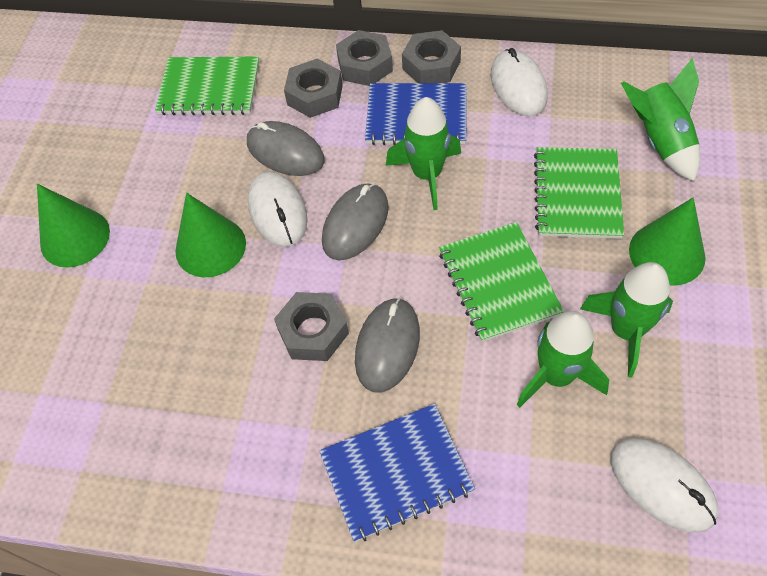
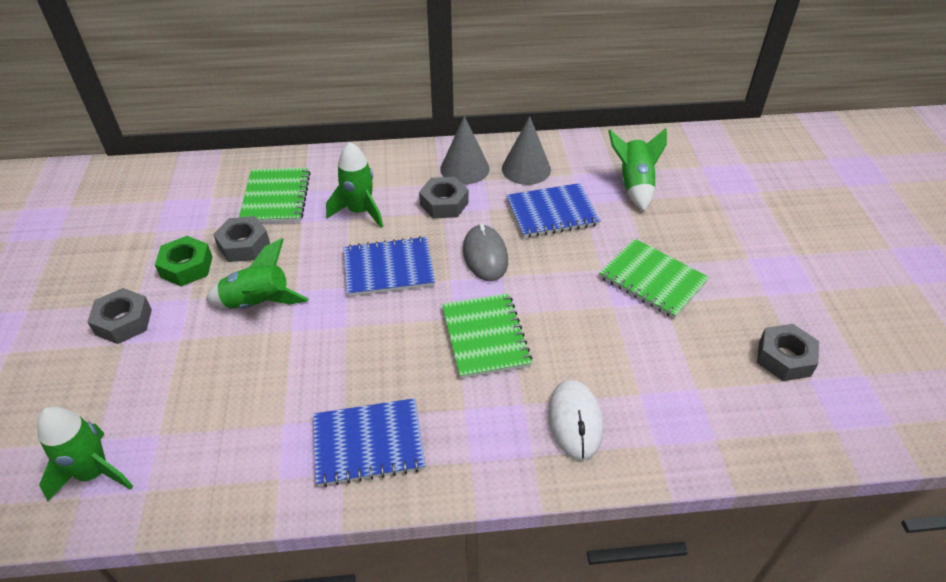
blue notebook: 2 -> 3
green cone: 3 -> 0
green nut: 0 -> 1
grey cone: 0 -> 2
grey mouse: 3 -> 1
white mouse: 3 -> 1

